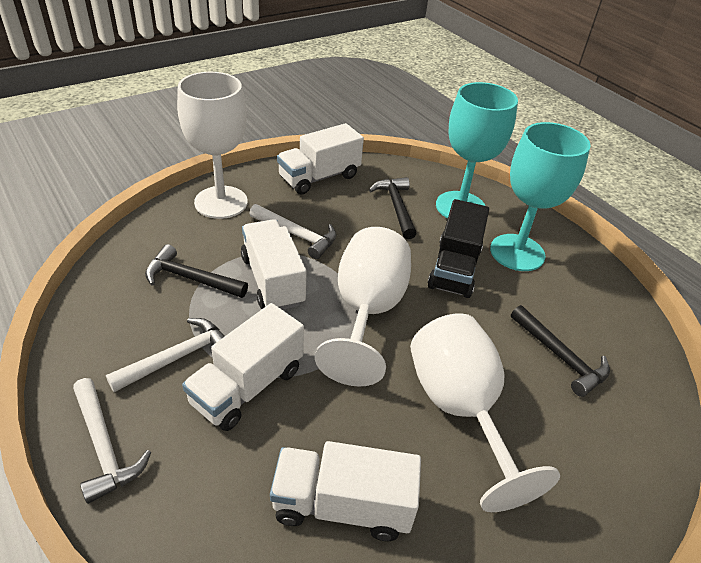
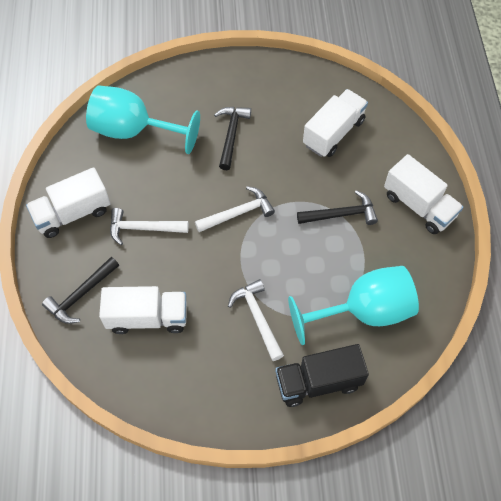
white goblet: 3 -> 0

